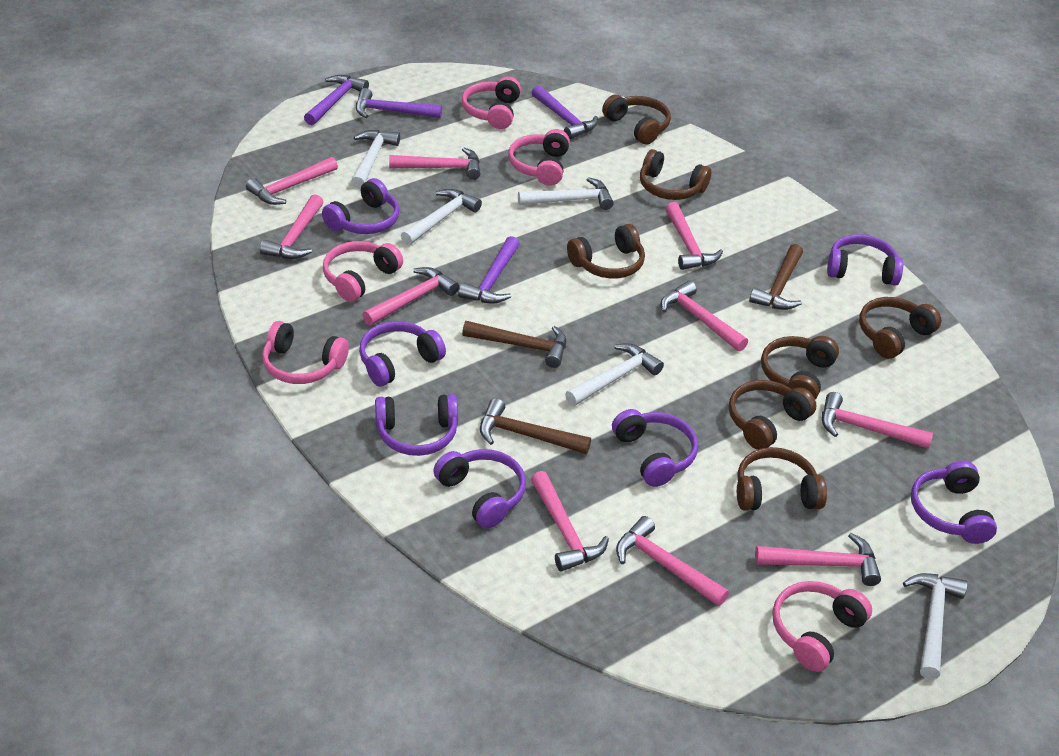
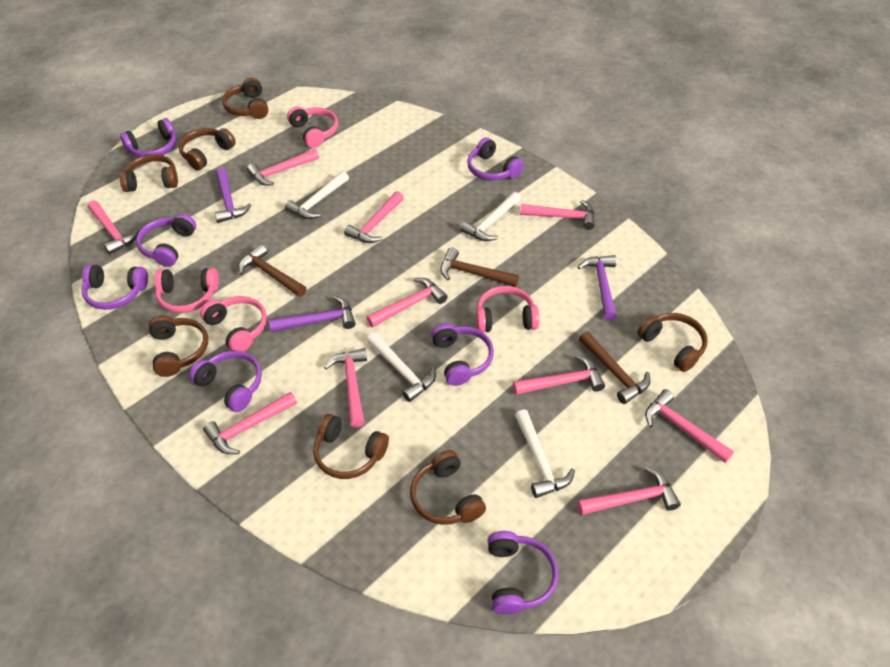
pink headphones: 5 -> 4
purple hammer: 4 -> 3
white hammer: 5 -> 4

